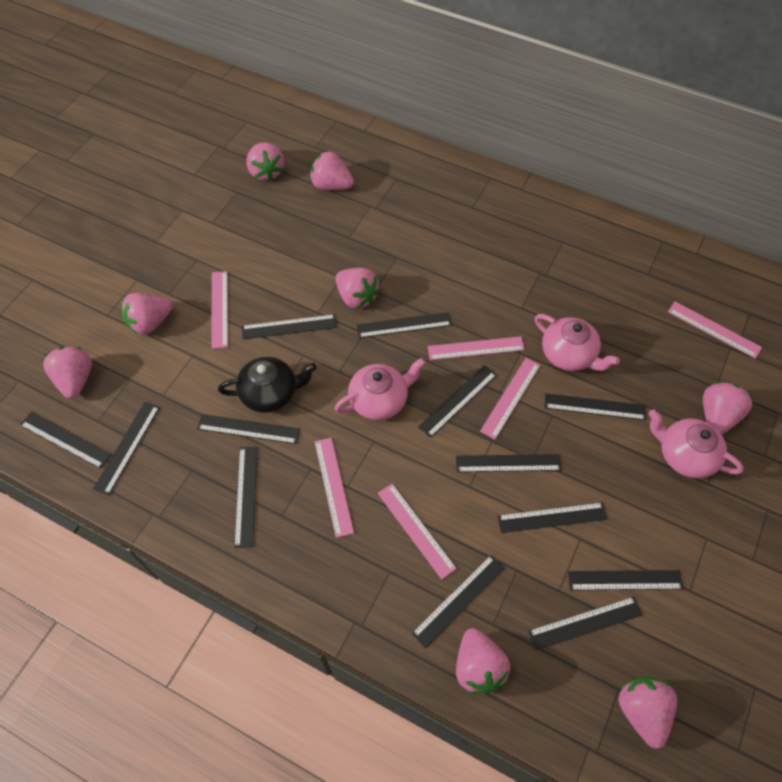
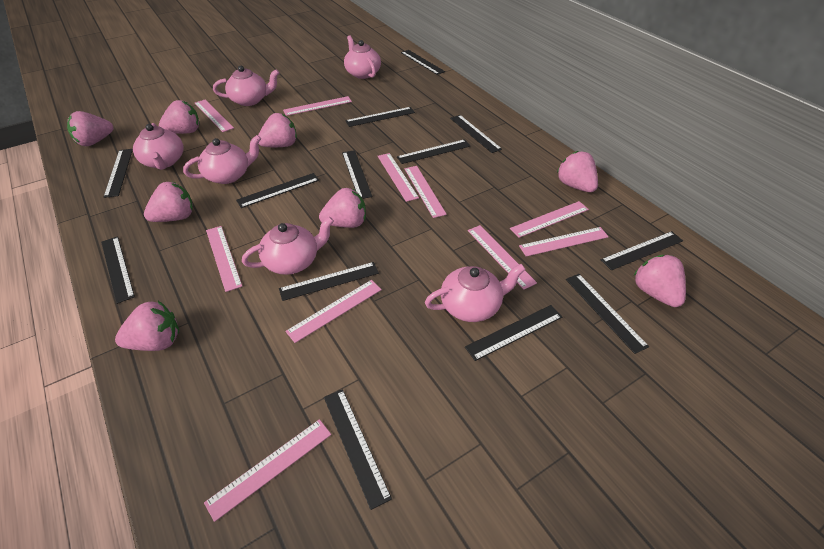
black teapot: 1 -> 0
pink ruler: 6 -> 10
pink teapot: 3 -> 6

